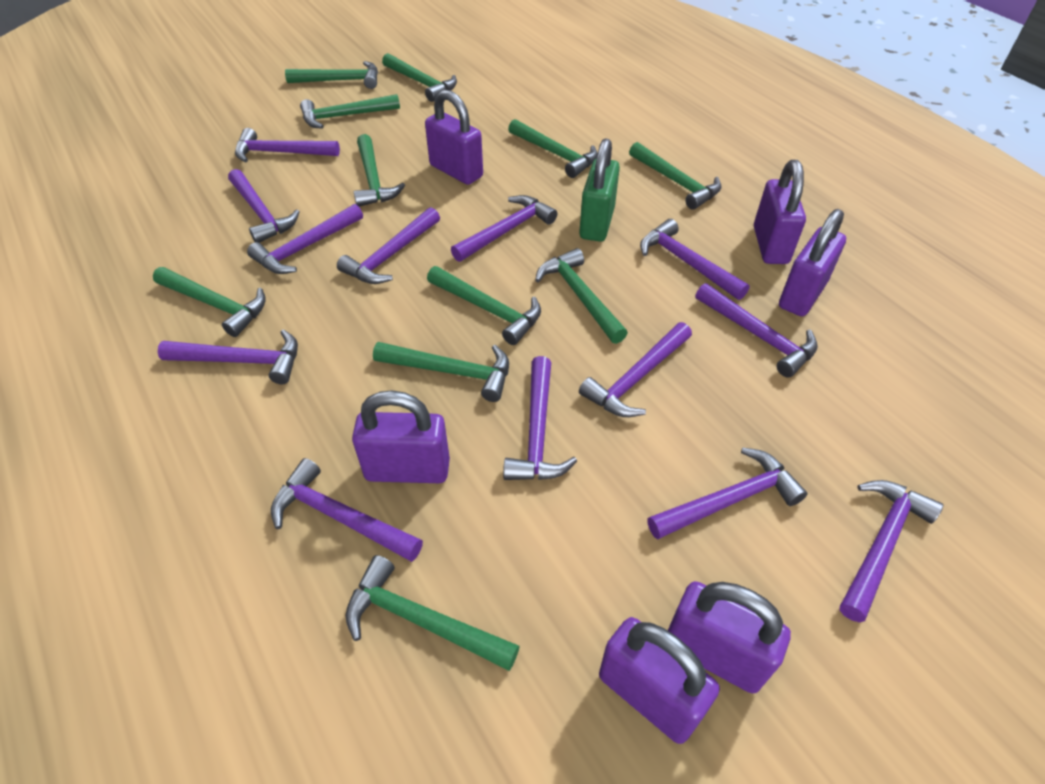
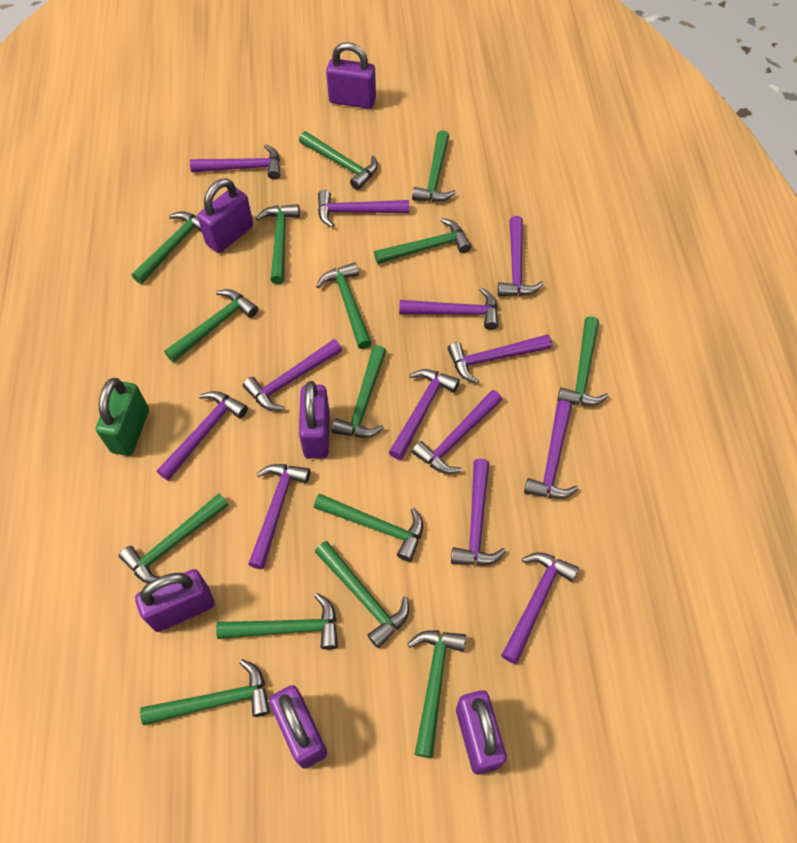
green hammer: 11 -> 15

